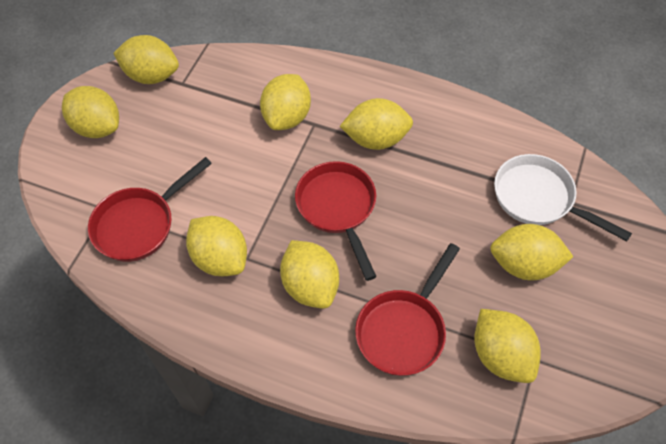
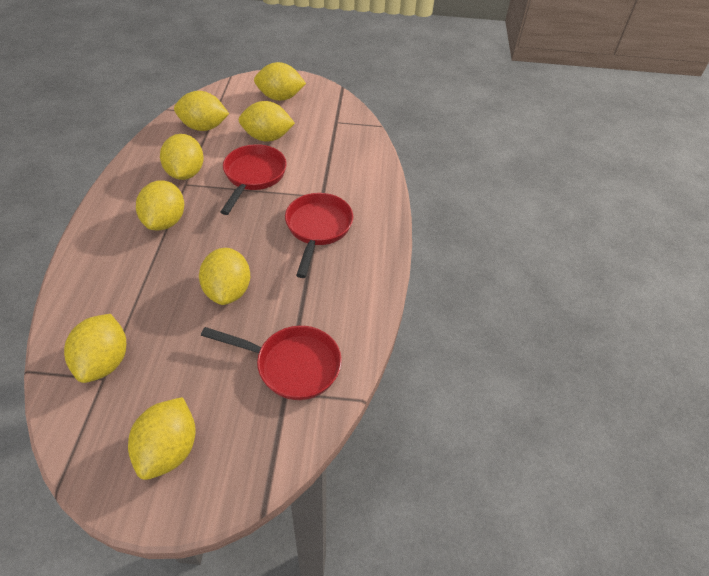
white pan: 1 -> 0

